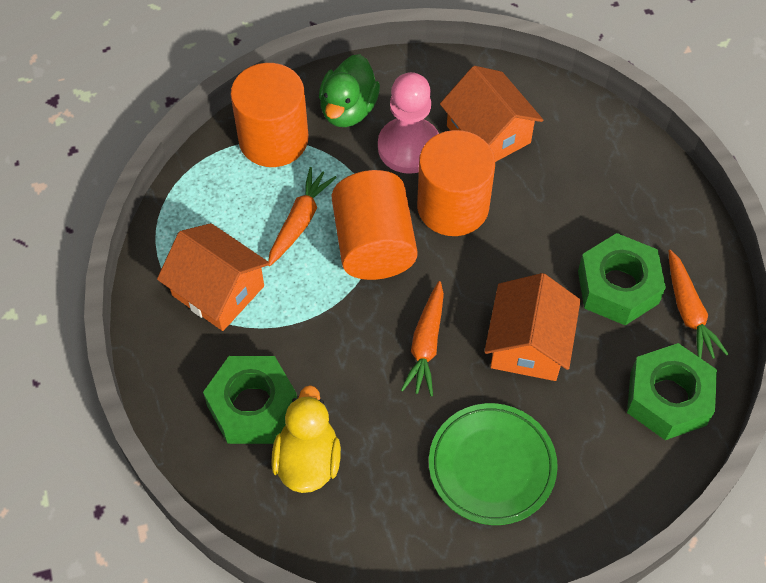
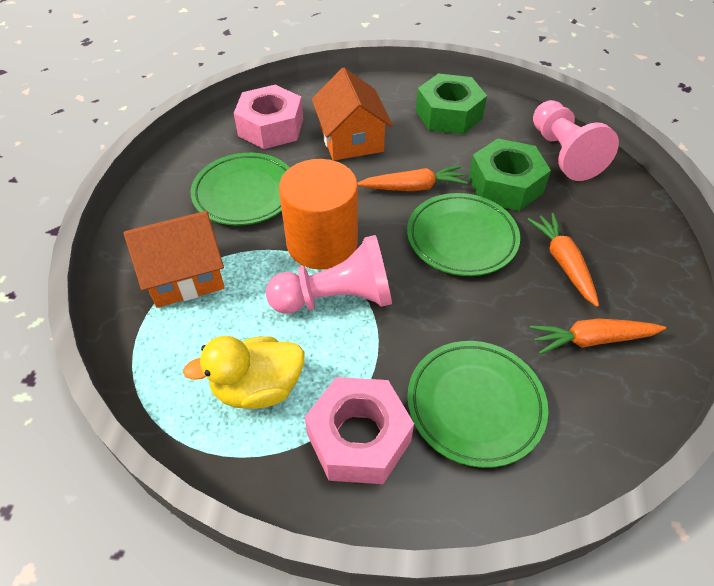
green duck: 1 -> 0
green nut: 3 -> 2
green plate: 1 -> 3
orange cylinder: 3 -> 1
orange house: 3 -> 2
pink nut: 0 -> 2
pink pawn: 1 -> 2

